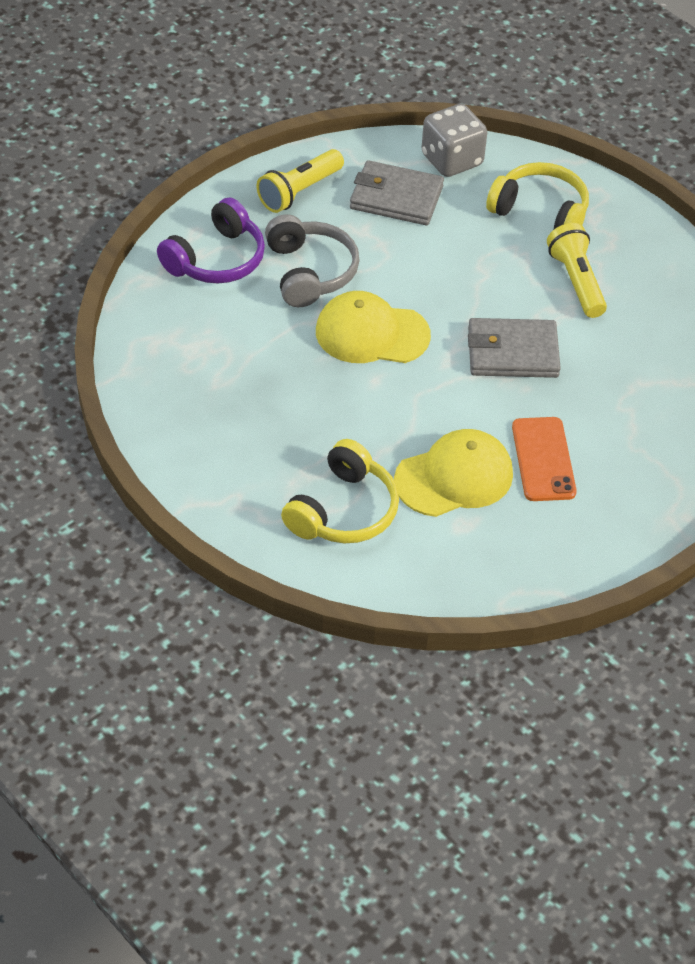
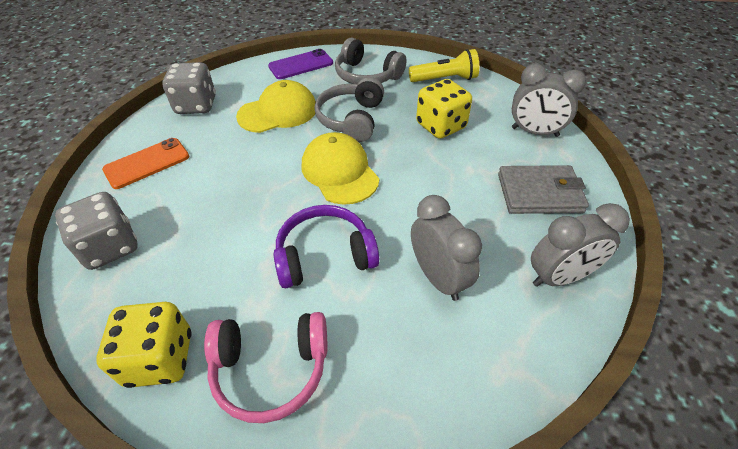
grey clock: 0 -> 3
grey dice: 1 -> 2
grey headphones: 1 -> 2
grey wallet: 2 -> 1
pink headphones: 0 -> 1
purple phone: 0 -> 1
yellow dice: 0 -> 2
yellow flashlight: 2 -> 1
yellow headphones: 2 -> 0

